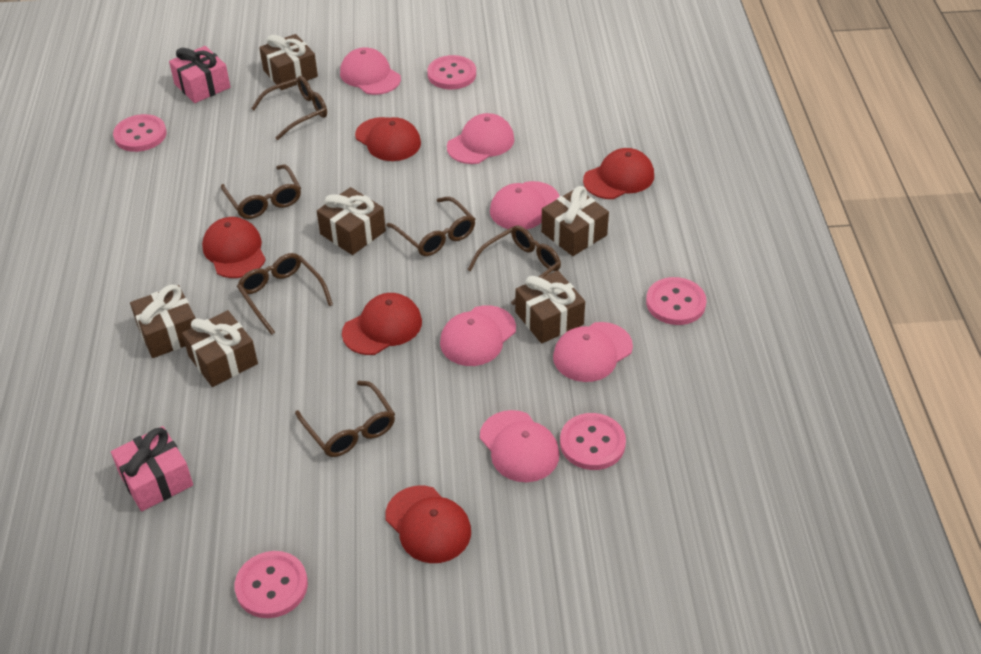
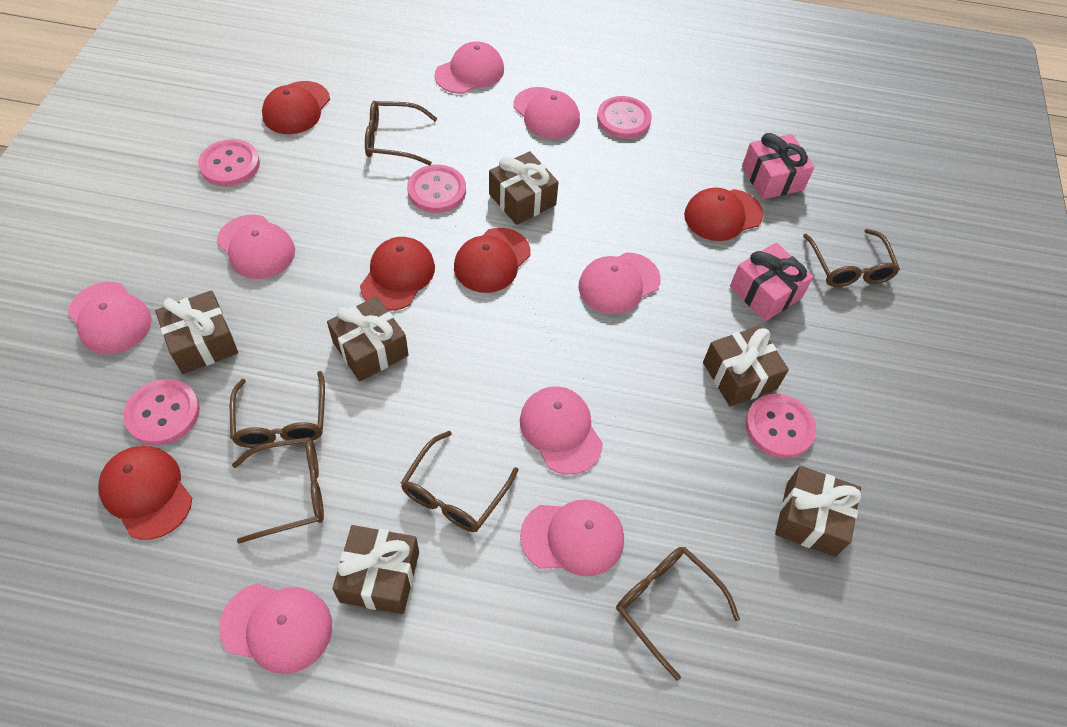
pink cap: 6 -> 8

